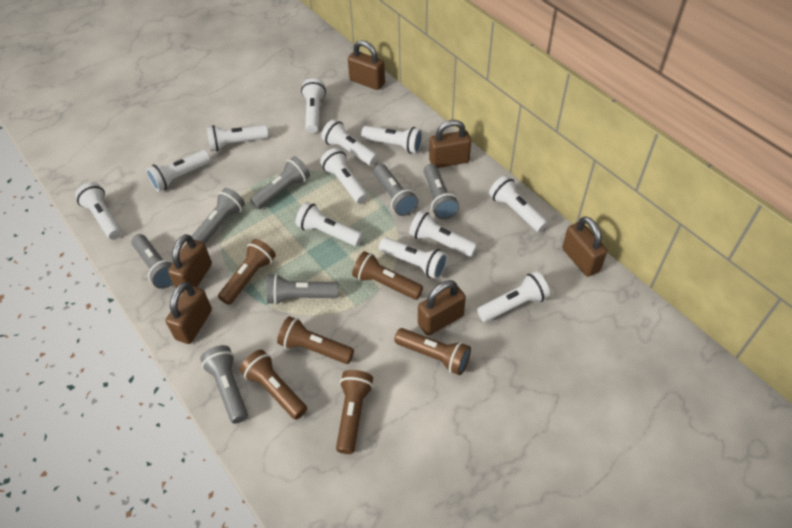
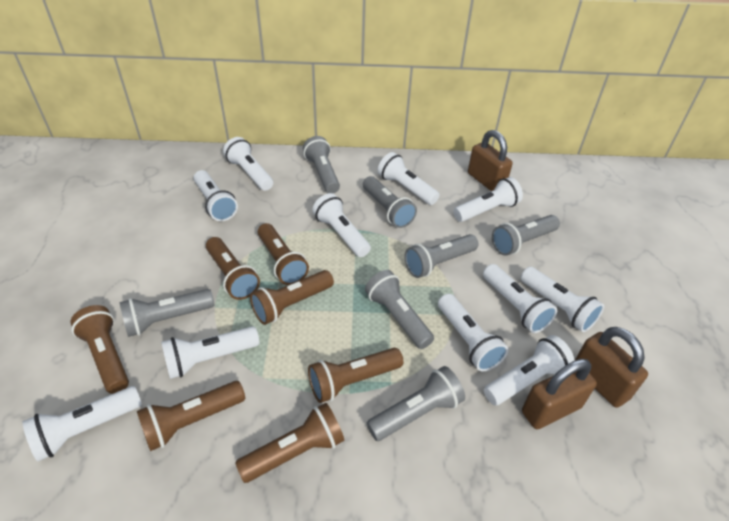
brown flashlight: 6 -> 7
brown padlock: 6 -> 3
white flashlight: 12 -> 11

